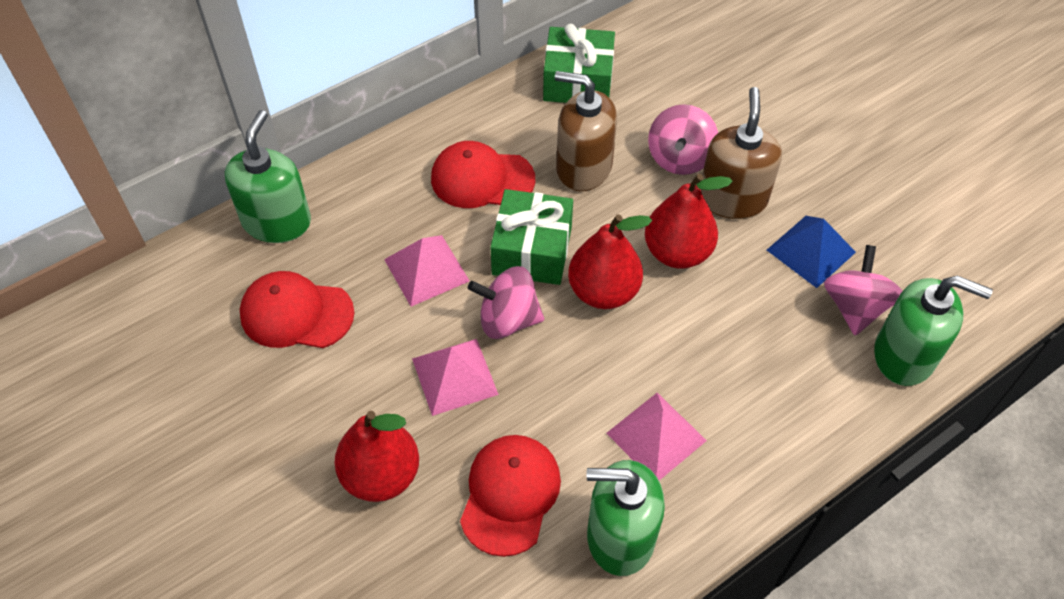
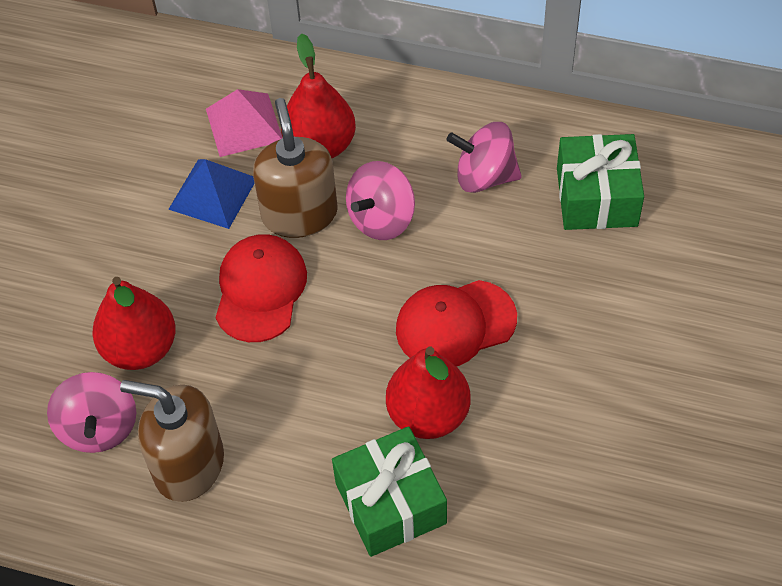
green soap dispenser: 3 -> 0
pink pyramid: 3 -> 1
red cap: 3 -> 2

